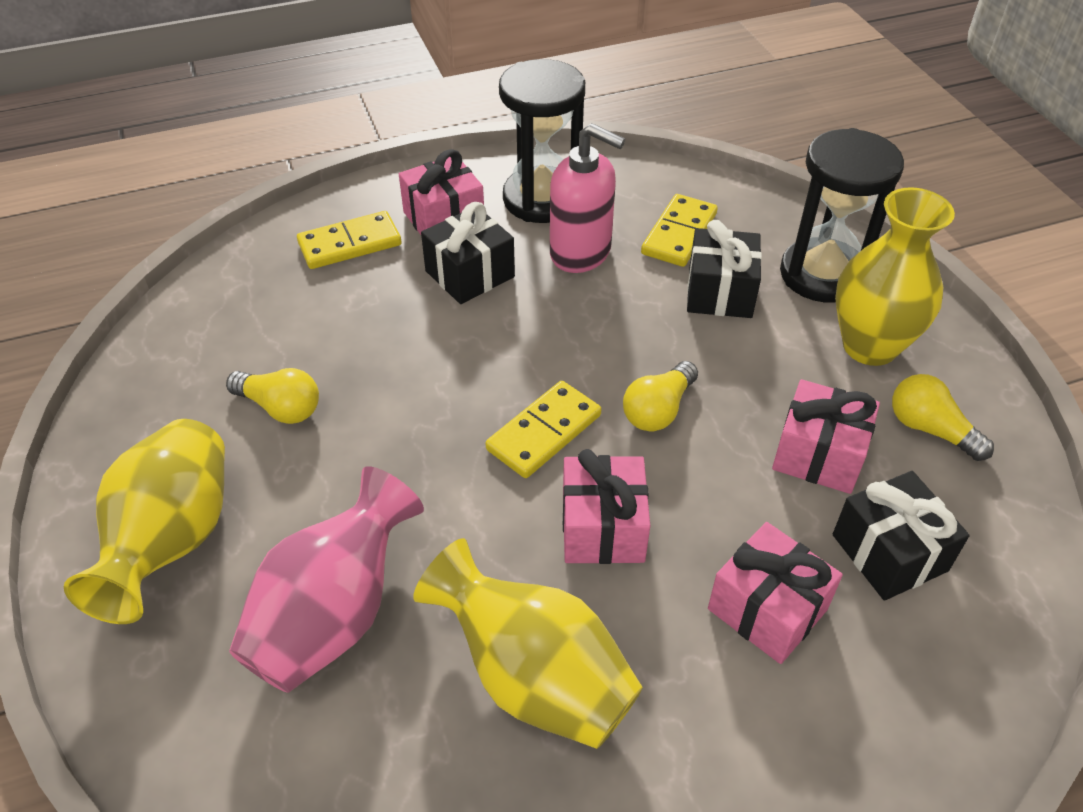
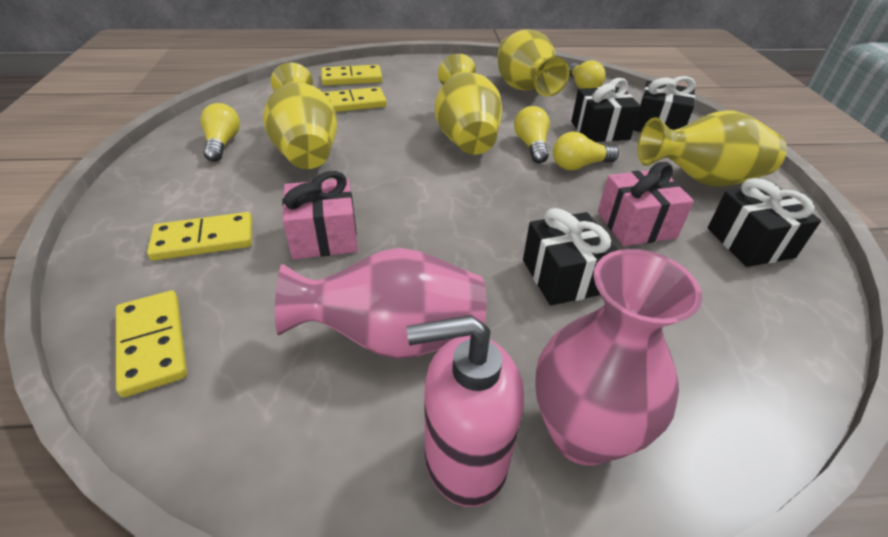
black gift: 3 -> 4
black hourglass: 2 -> 0
pink gift: 4 -> 2
pink vase: 1 -> 2
yellow domino: 3 -> 4
yellow light bulb: 3 -> 4
yellow vase: 3 -> 4

